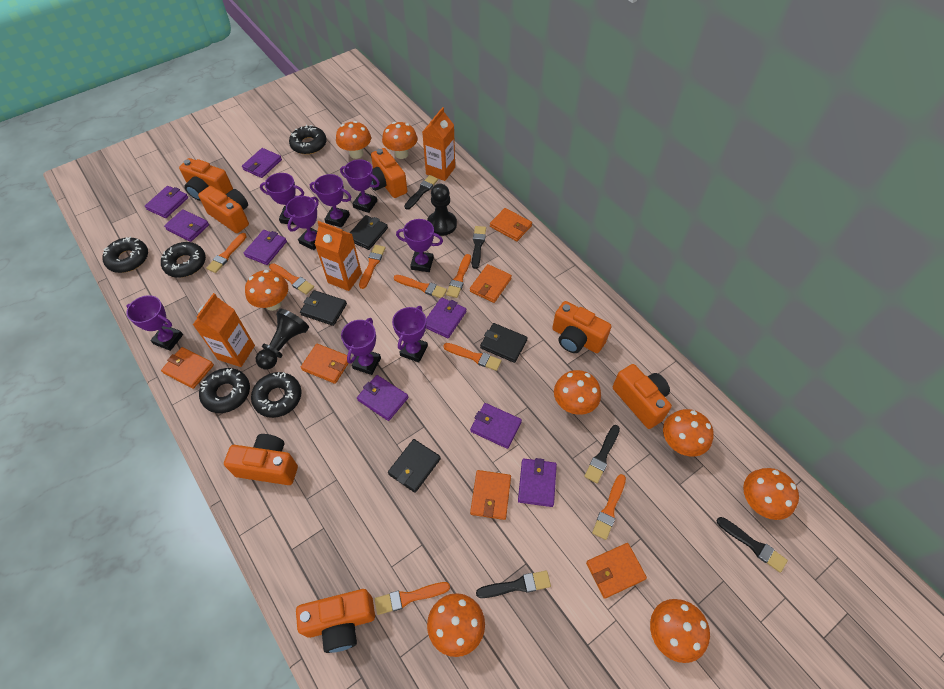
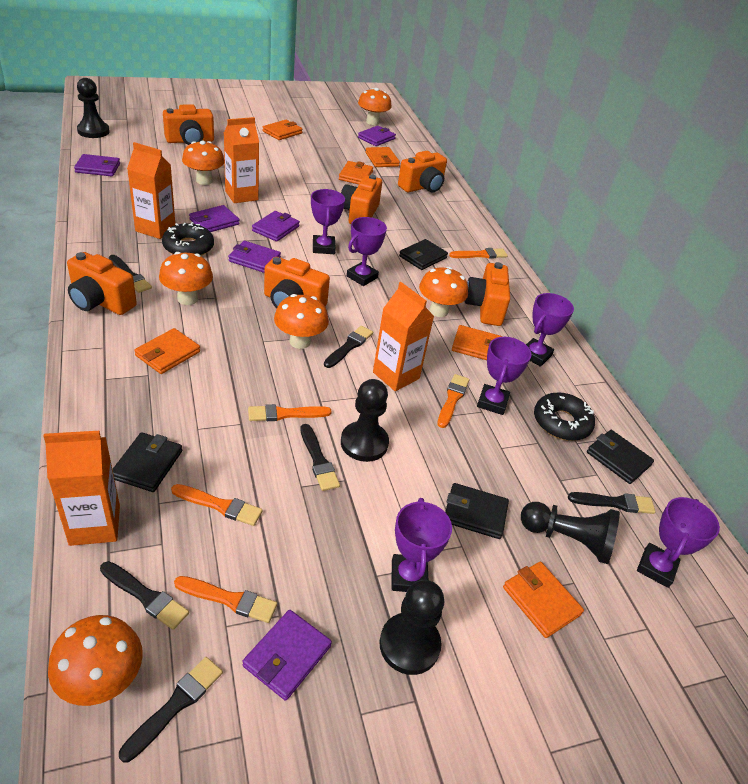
black brush: 5 -> 6
black donut: 5 -> 2
black pawn: 2 -> 4
orange brush: 8 -> 5
orange camera: 7 -> 6
orange carton: 3 -> 4
orange mushroom: 8 -> 6
purple trophy: 8 -> 6
purple wallet: 8 -> 6

